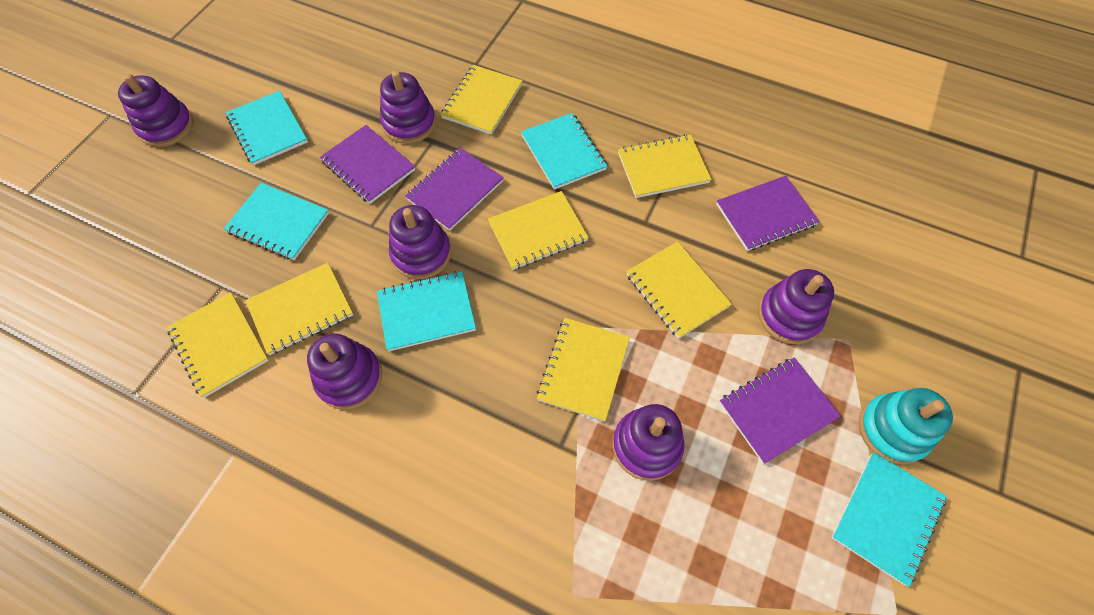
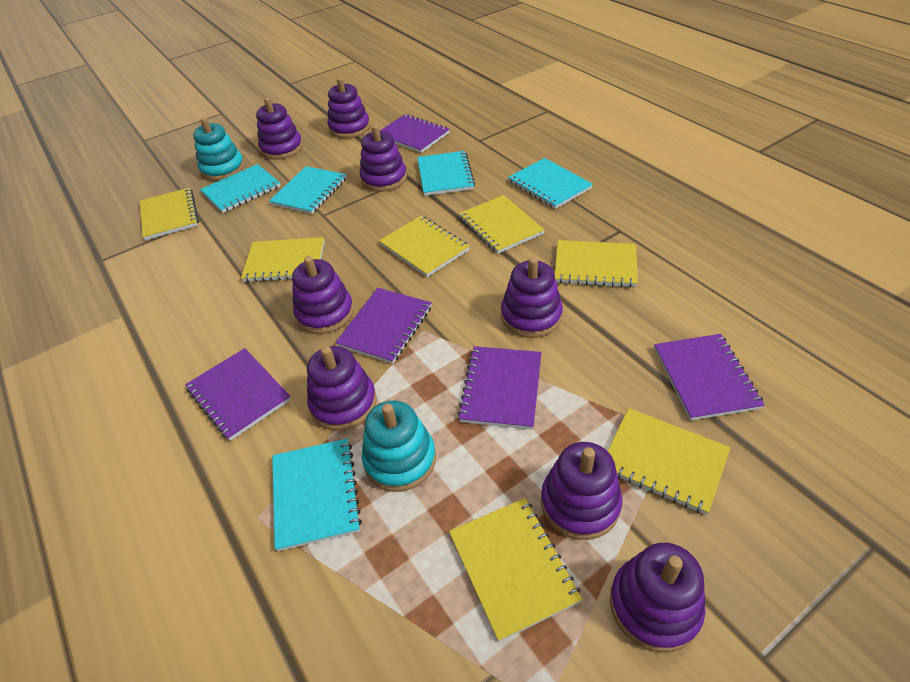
purple notebook: 4 -> 5
purple stacking toy: 6 -> 8
turquoise stacking toy: 1 -> 2

